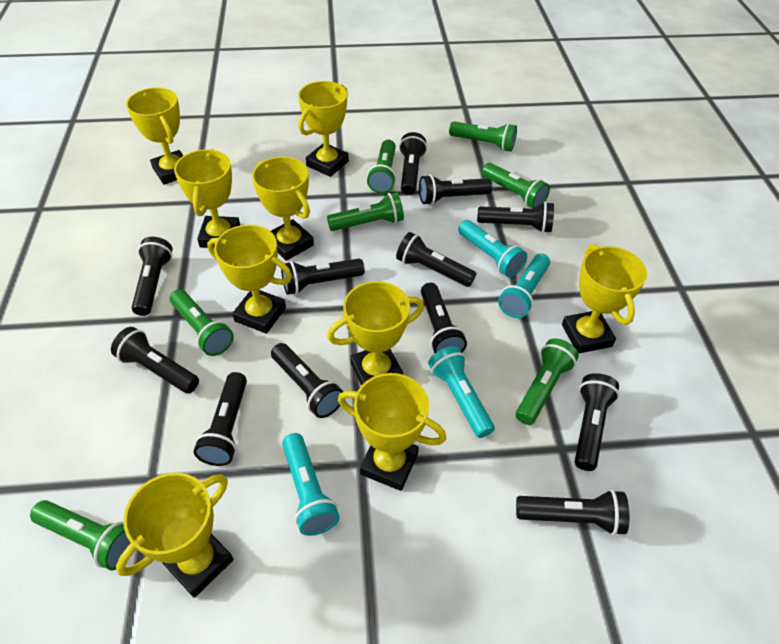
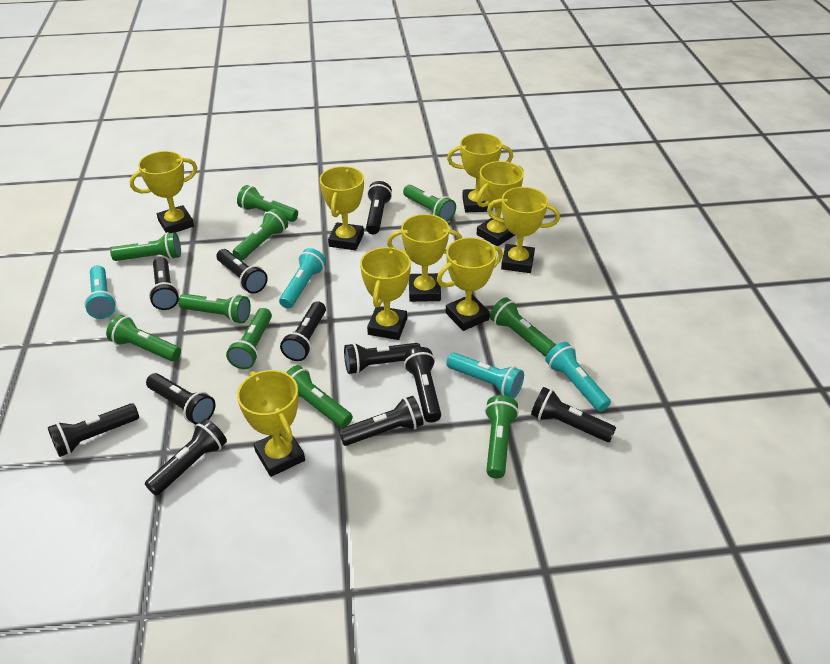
black flashlight: 12 -> 11
green flashlight: 7 -> 10

